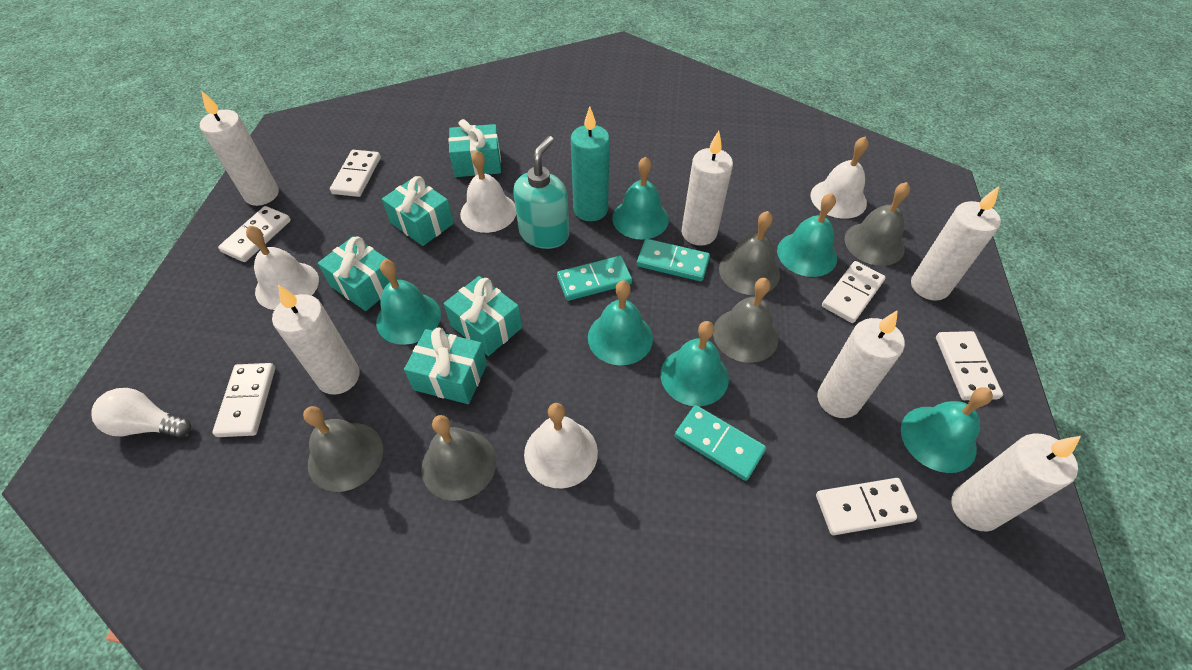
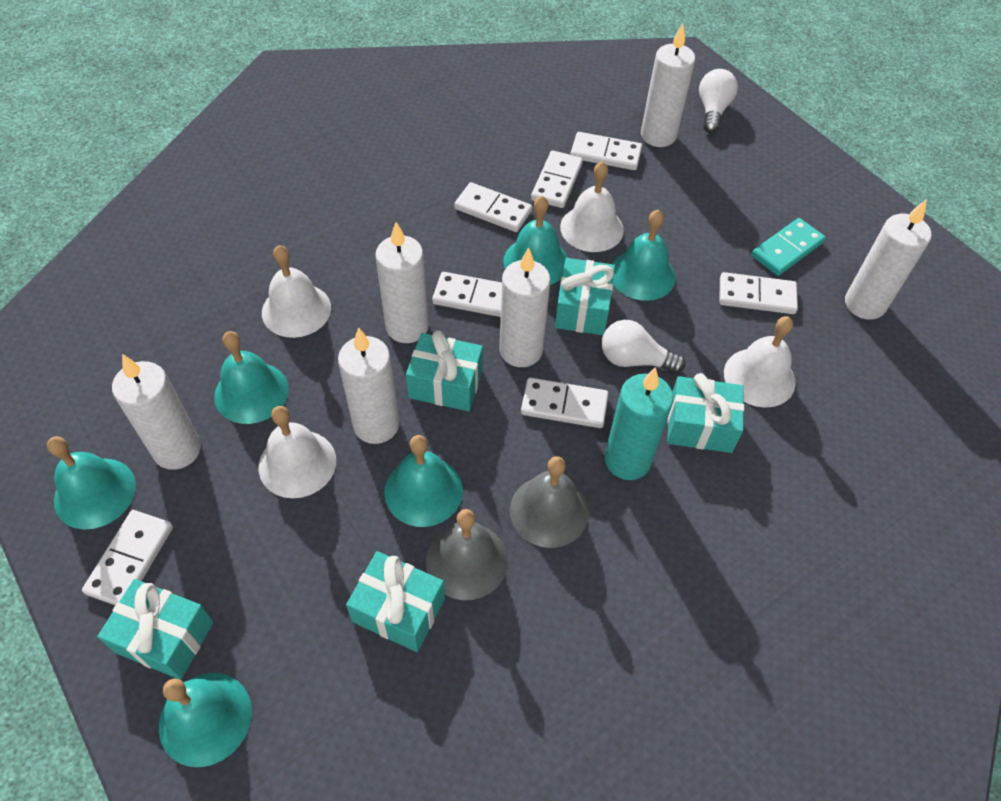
grey bell: 5 -> 2
turquoise domino: 3 -> 1
turquoise soap dispenser: 1 -> 0
white domino: 6 -> 7
white light bulb: 1 -> 2

